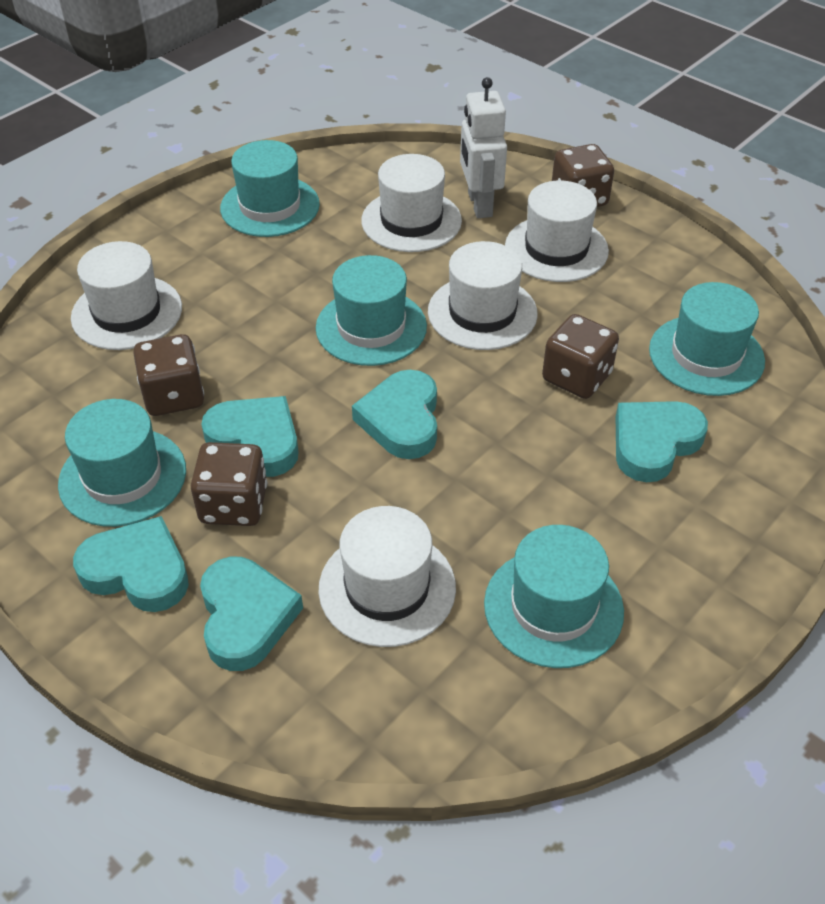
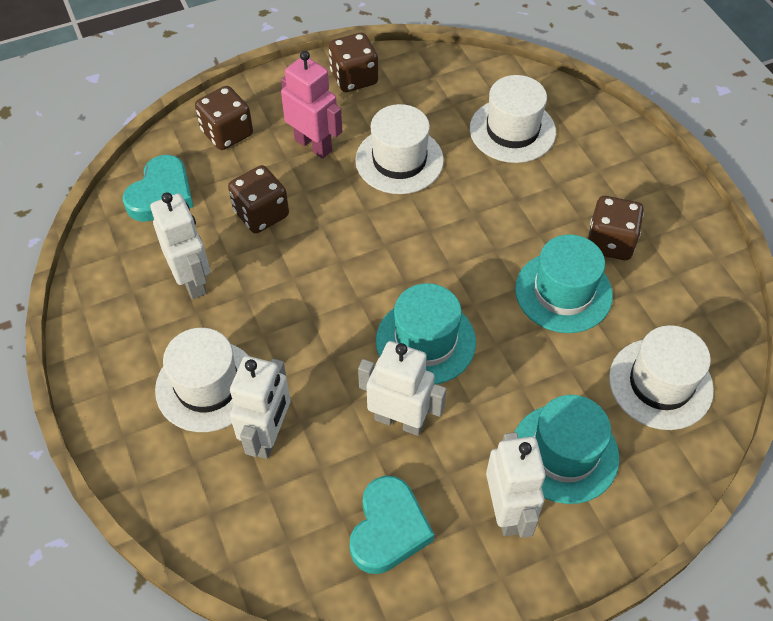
pink robot: 0 -> 1
turquoise hat: 5 -> 3
turquoise heart: 5 -> 2
white hat: 5 -> 4
white robot: 1 -> 4

